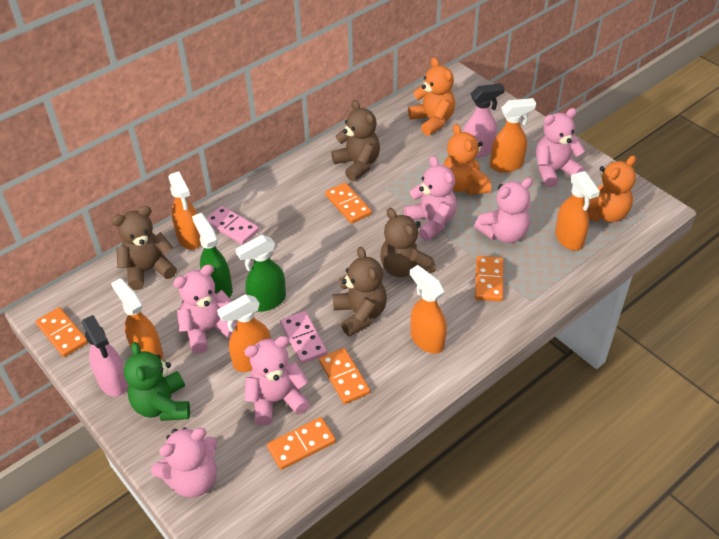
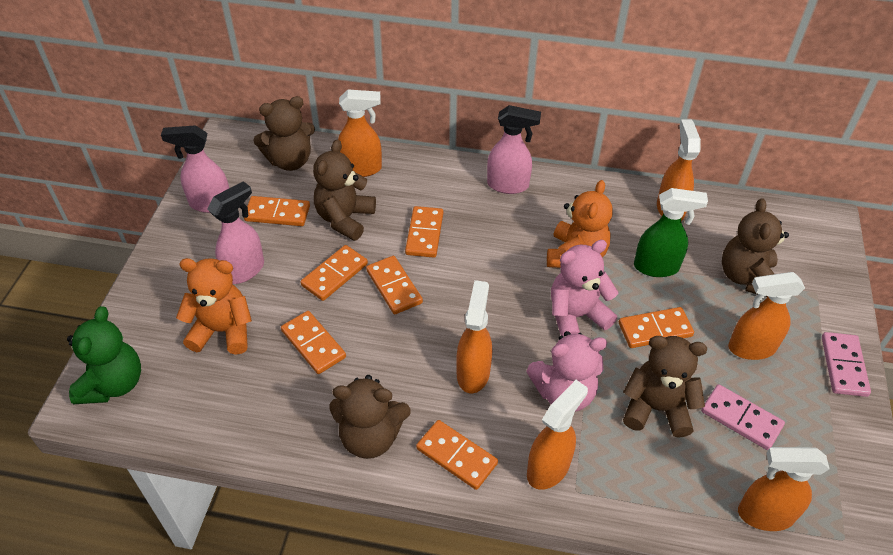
brown teddy bear: 4 -> 5
green spray bottle: 2 -> 1
orange domino: 5 -> 7
orange teddy bear: 3 -> 2
pink spray bottle: 2 -> 3
pink teddy bear: 6 -> 2

